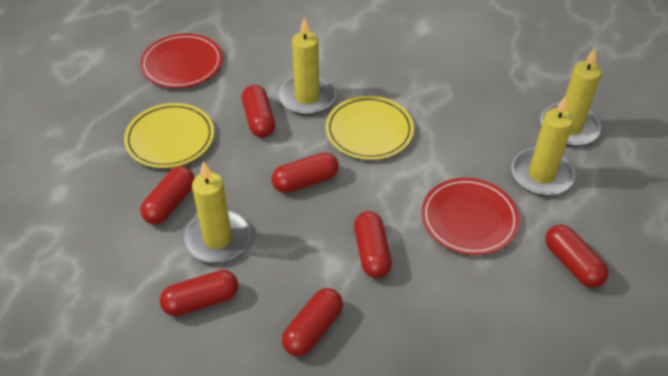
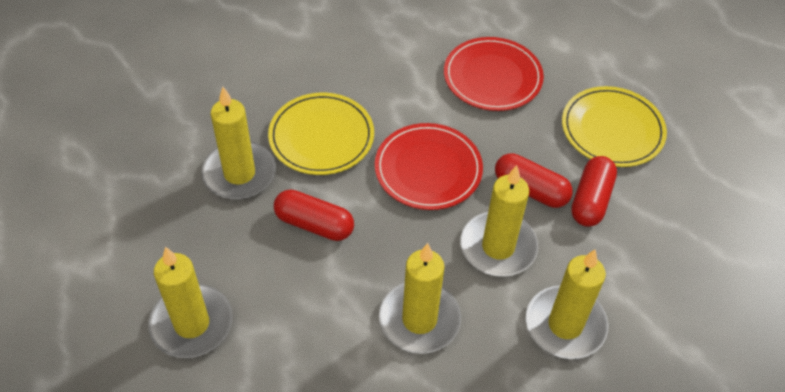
red capsule: 7 -> 3
yellow candle: 4 -> 5

